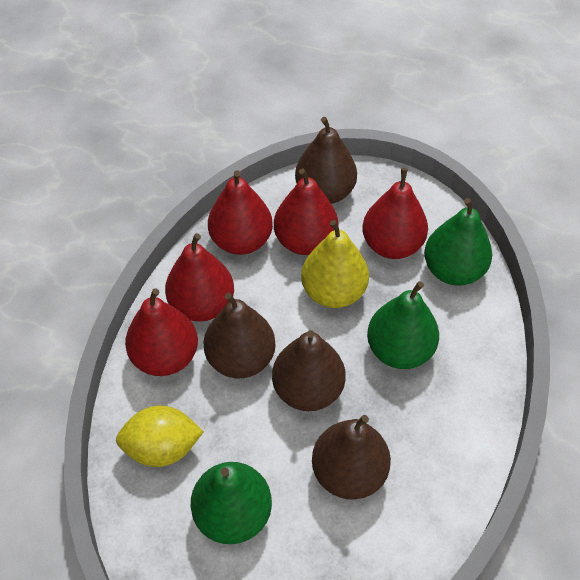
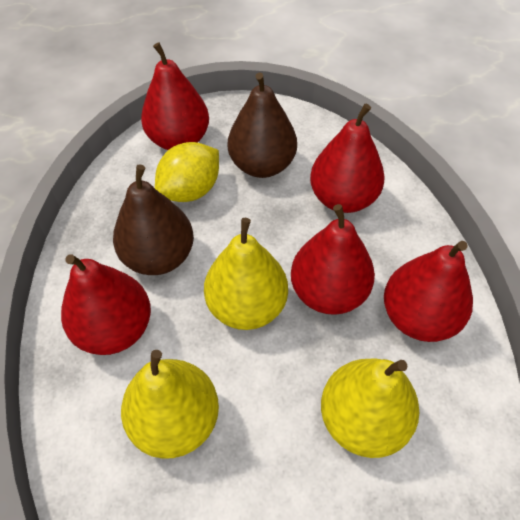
brown pear: 4 -> 2
green pear: 3 -> 0
yellow pear: 1 -> 3

